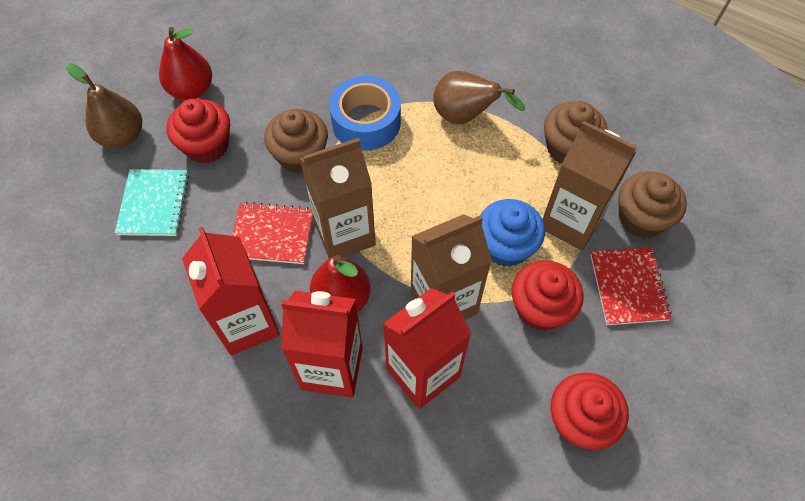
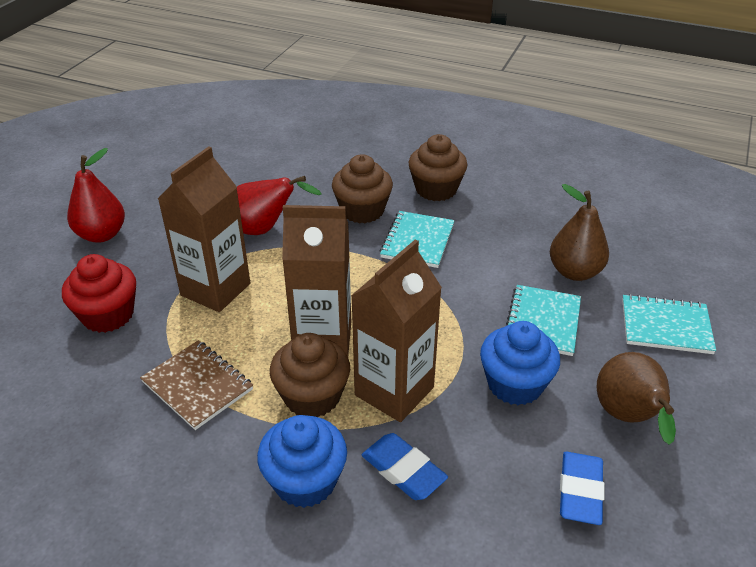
blue cupcake: 1 -> 2
blue eraser: 0 -> 2
blue tape: 1 -> 0
brown notebook: 0 -> 1
red carton: 3 -> 0
red cupcake: 3 -> 1
red notebook: 2 -> 0
turquoise notebook: 1 -> 3

